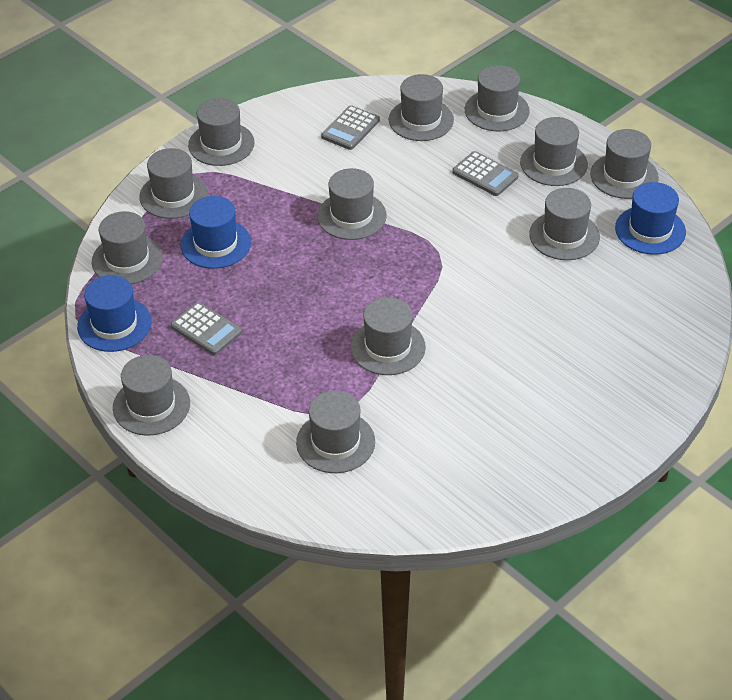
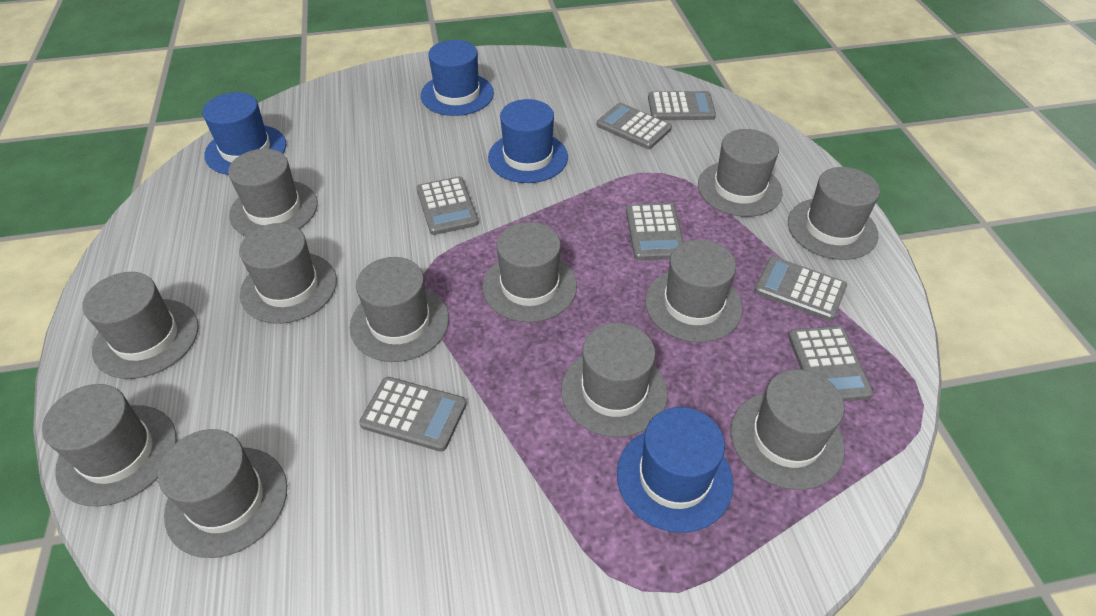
blue hat: 3 -> 4
grey calculator: 3 -> 7

